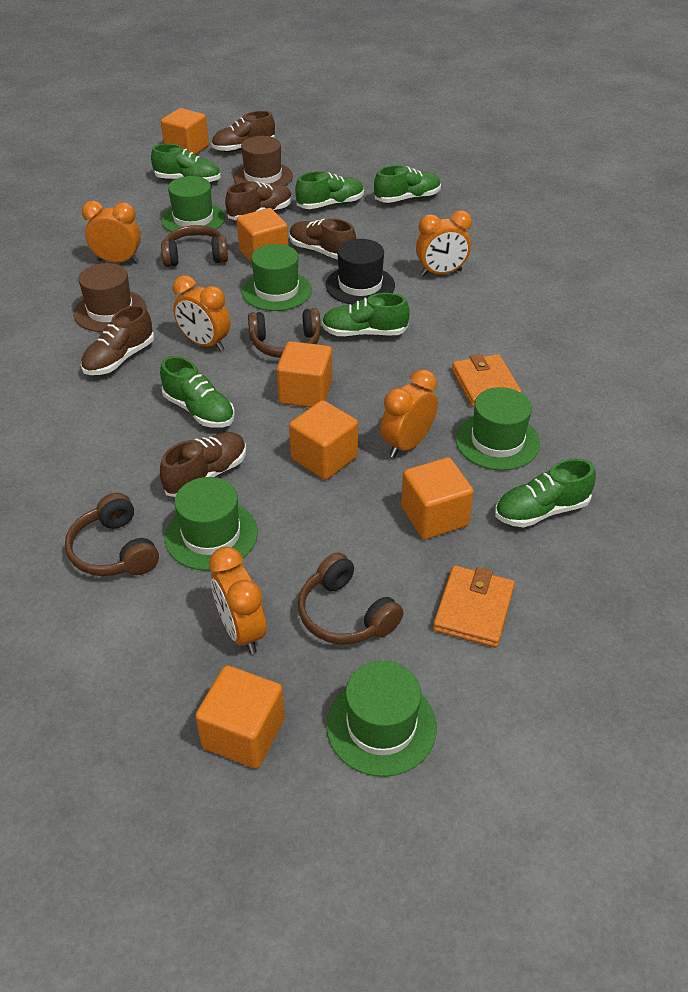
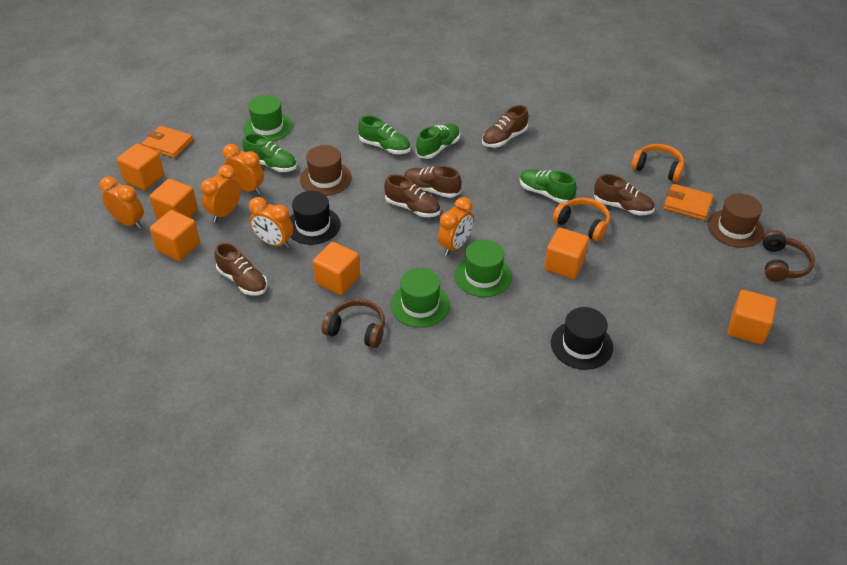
black hat: 1 -> 2
brown headphones: 4 -> 2
green hat: 5 -> 3
green shoe: 6 -> 4
orange headphones: 0 -> 2

